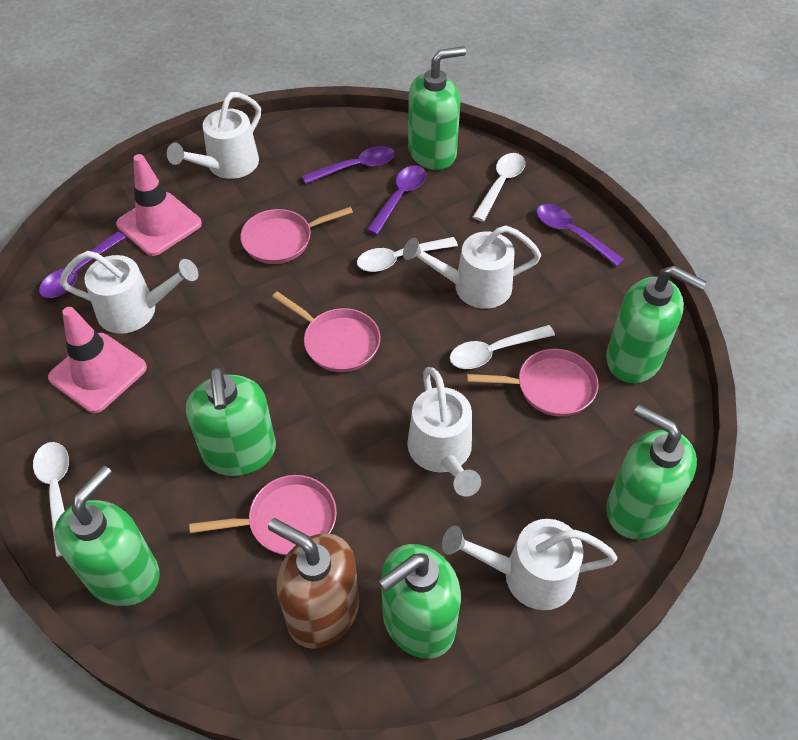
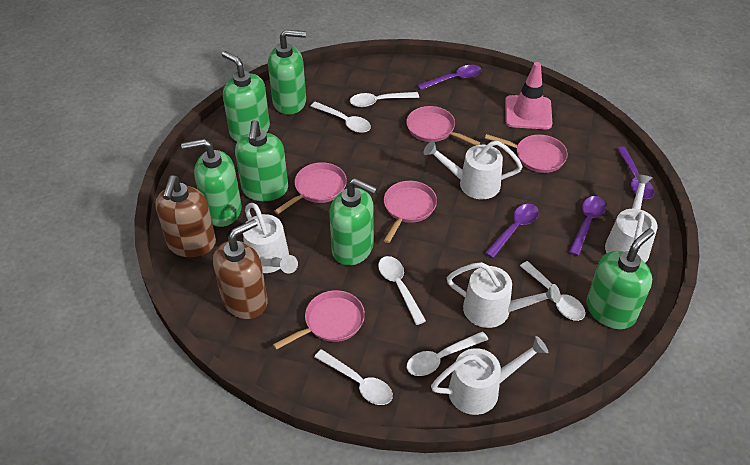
brown soap dispenser: 1 -> 2
pink pan: 4 -> 5
pink traffic cone: 2 -> 1
white spoon: 4 -> 6

